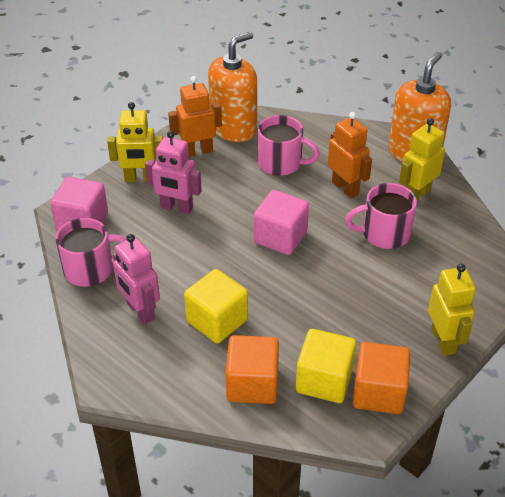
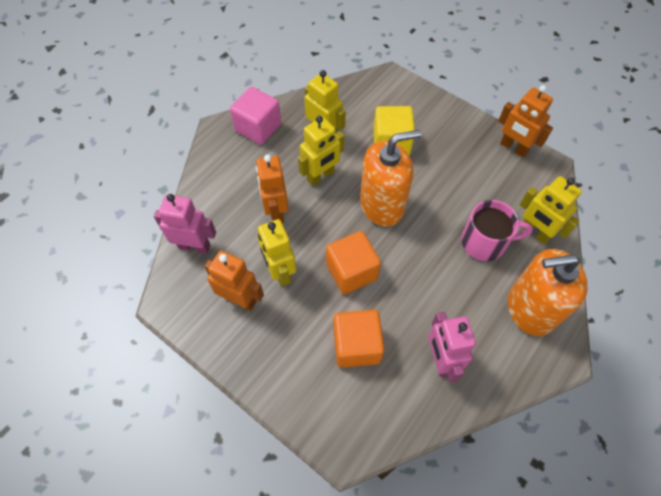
orange robot: 2 -> 3
pink cube: 2 -> 1
pink mug: 3 -> 1
yellow cube: 2 -> 1
yellow robot: 3 -> 4

